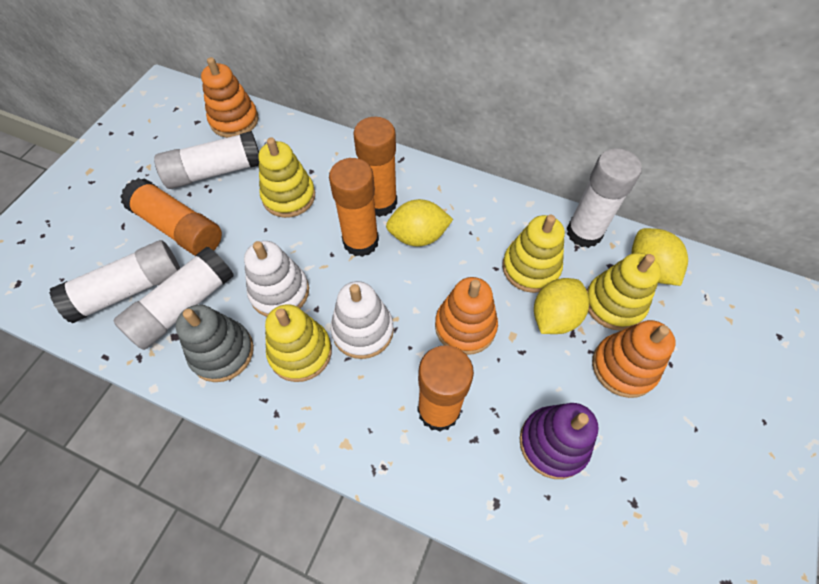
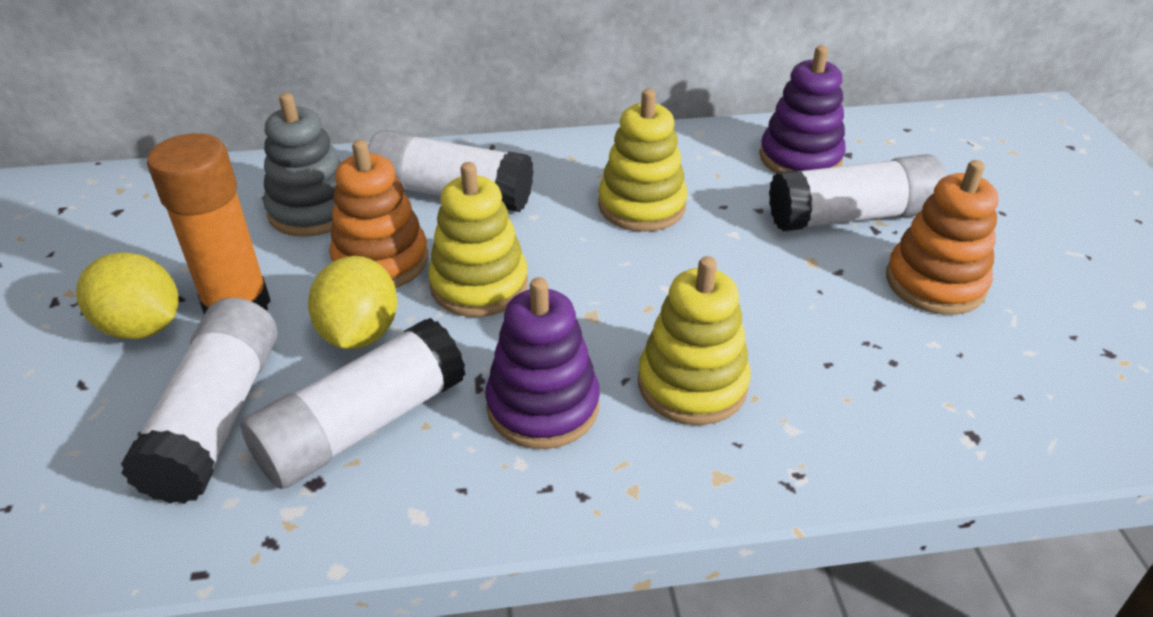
orange glue stick: 4 -> 1
orange stacking toy: 3 -> 2
purple stacking toy: 1 -> 2
white stacking toy: 2 -> 0
yellow lemon: 3 -> 2
yellow stacking toy: 4 -> 3

